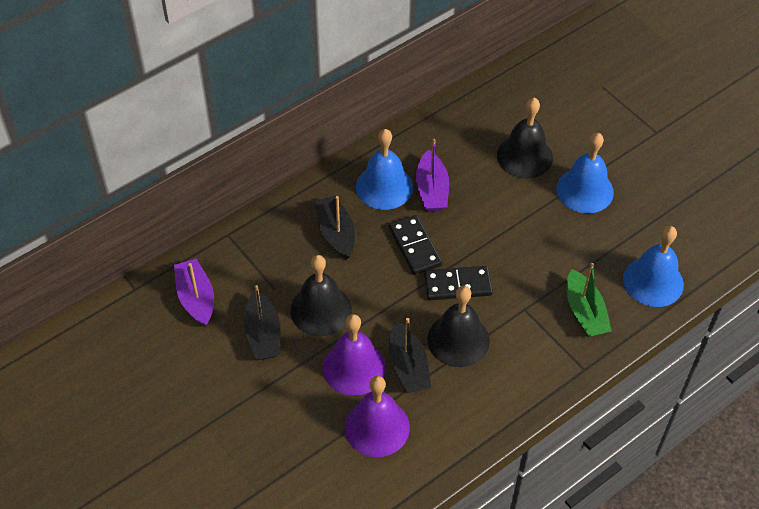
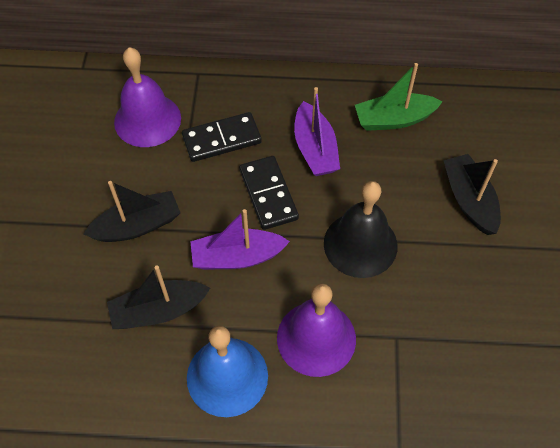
black bell: 3 -> 1
blue bell: 3 -> 1

